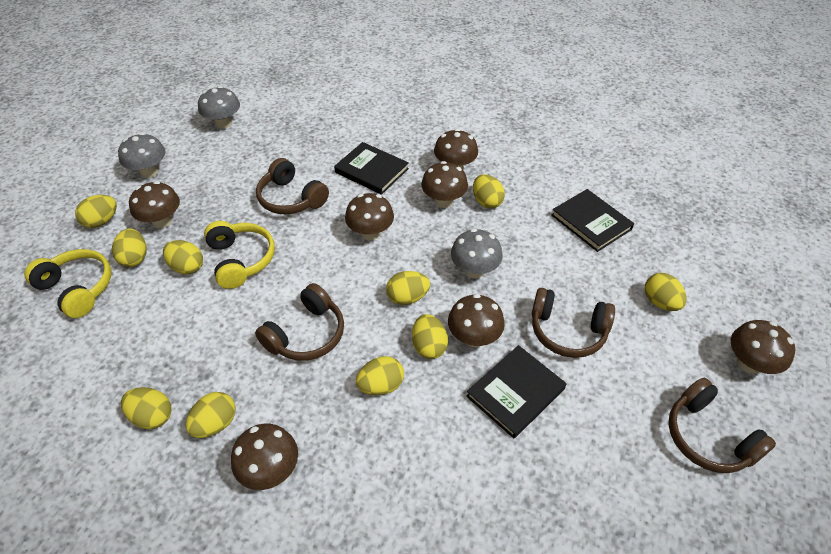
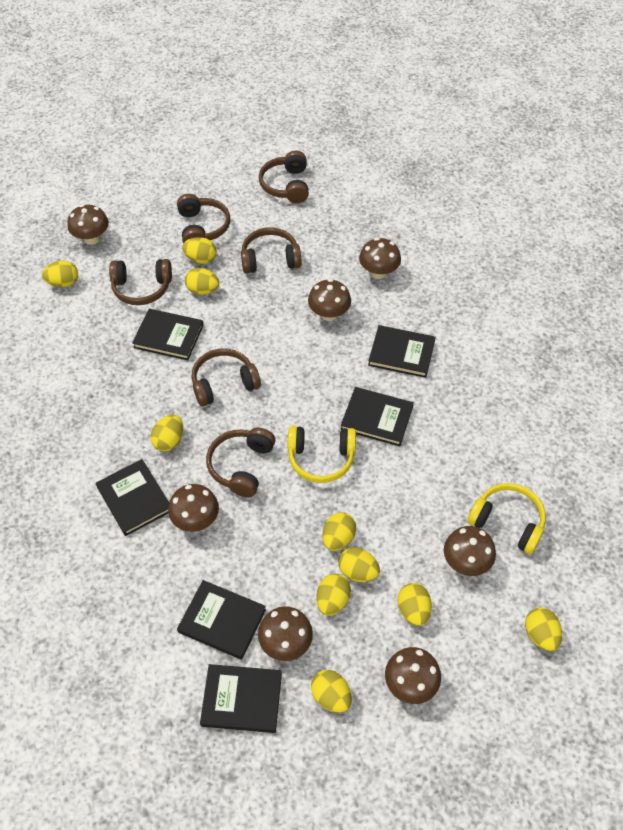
black book: 3 -> 6
brown headphones: 4 -> 6
grey mushroom: 3 -> 0

